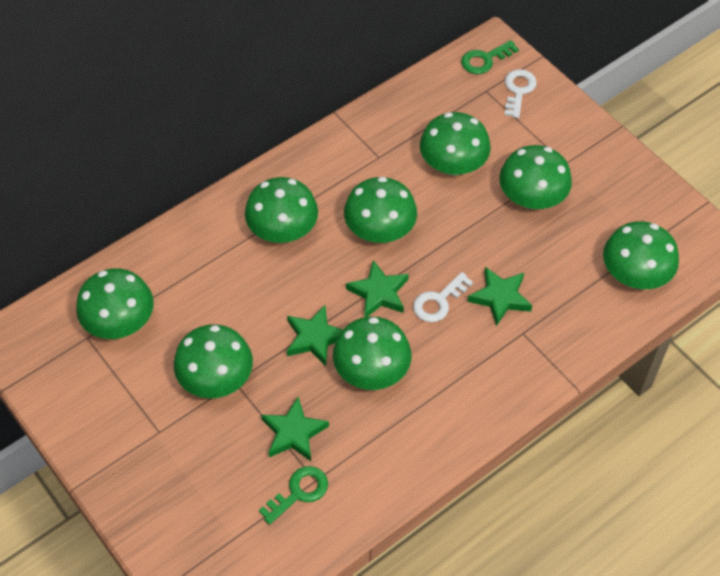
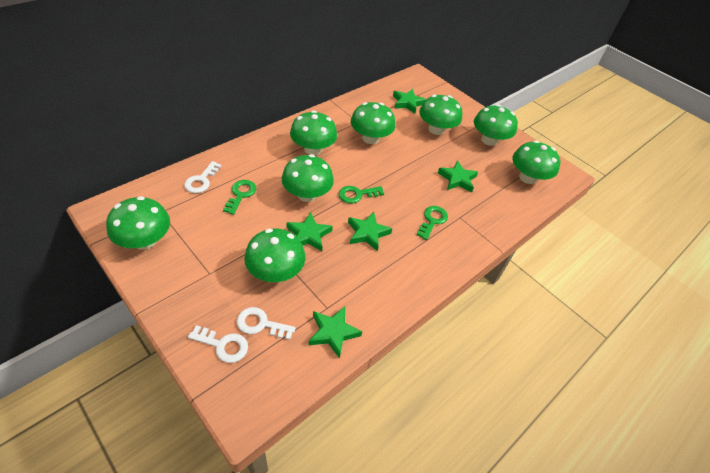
green key: 2 -> 3
green star: 4 -> 5
white key: 2 -> 3

